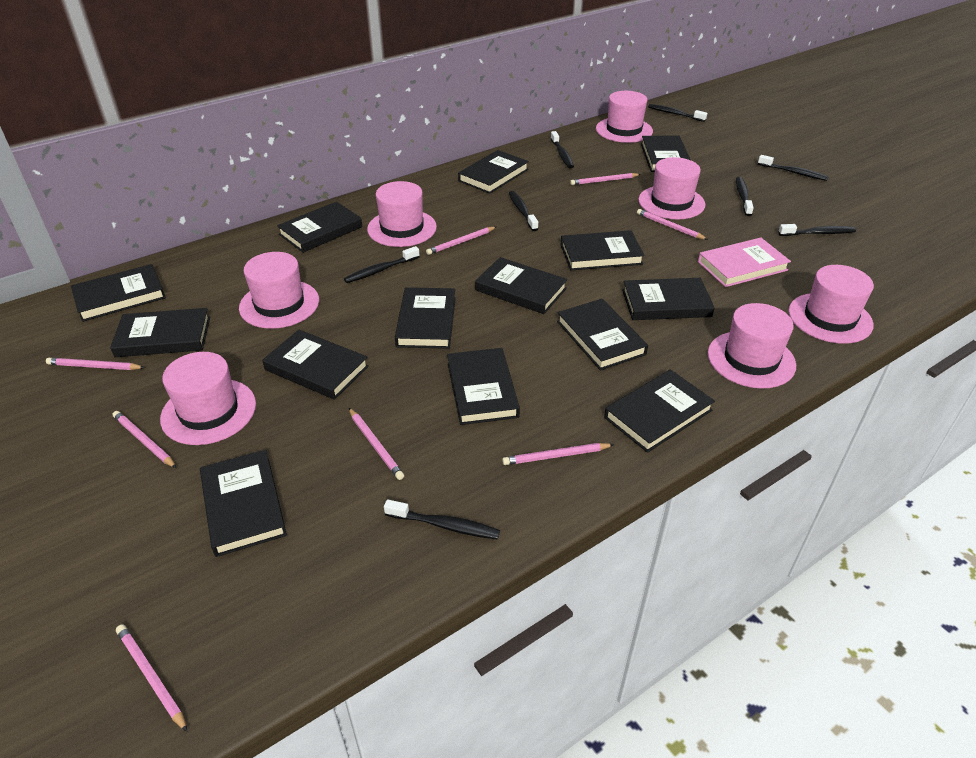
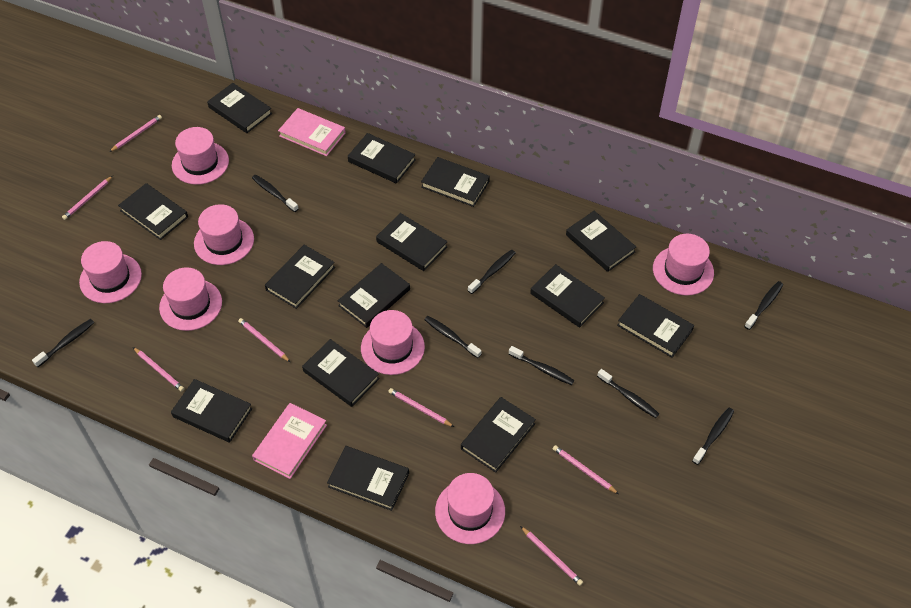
pink book: 1 -> 2
pink pencil: 8 -> 7

